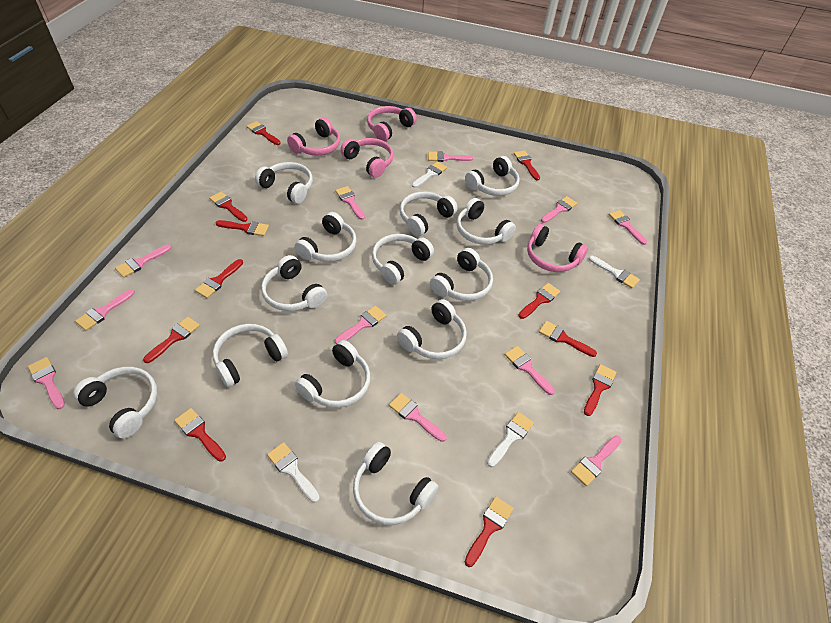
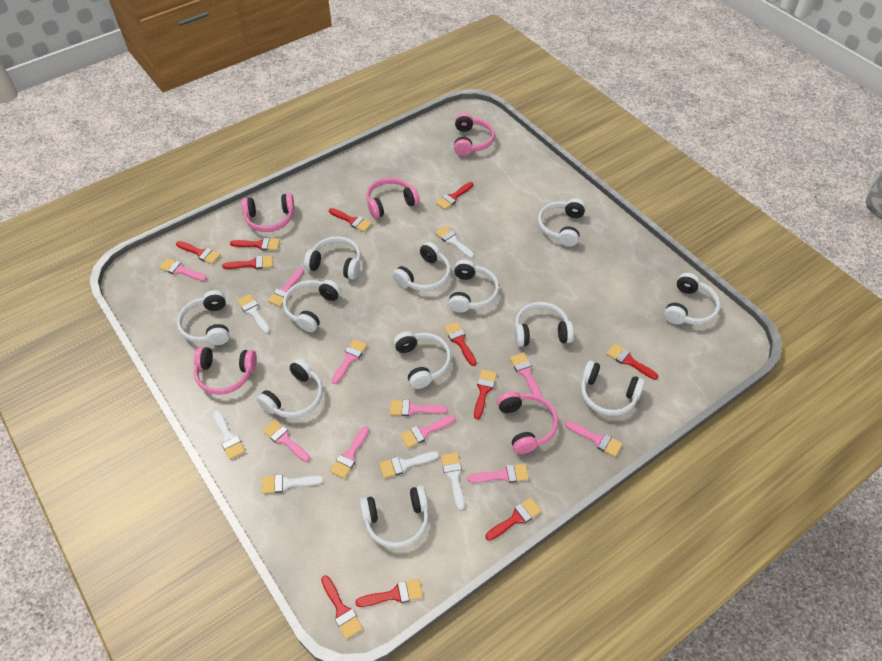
pink brush: 11 -> 10
pink headphones: 4 -> 5
white brush: 4 -> 6
white headphones: 13 -> 12

